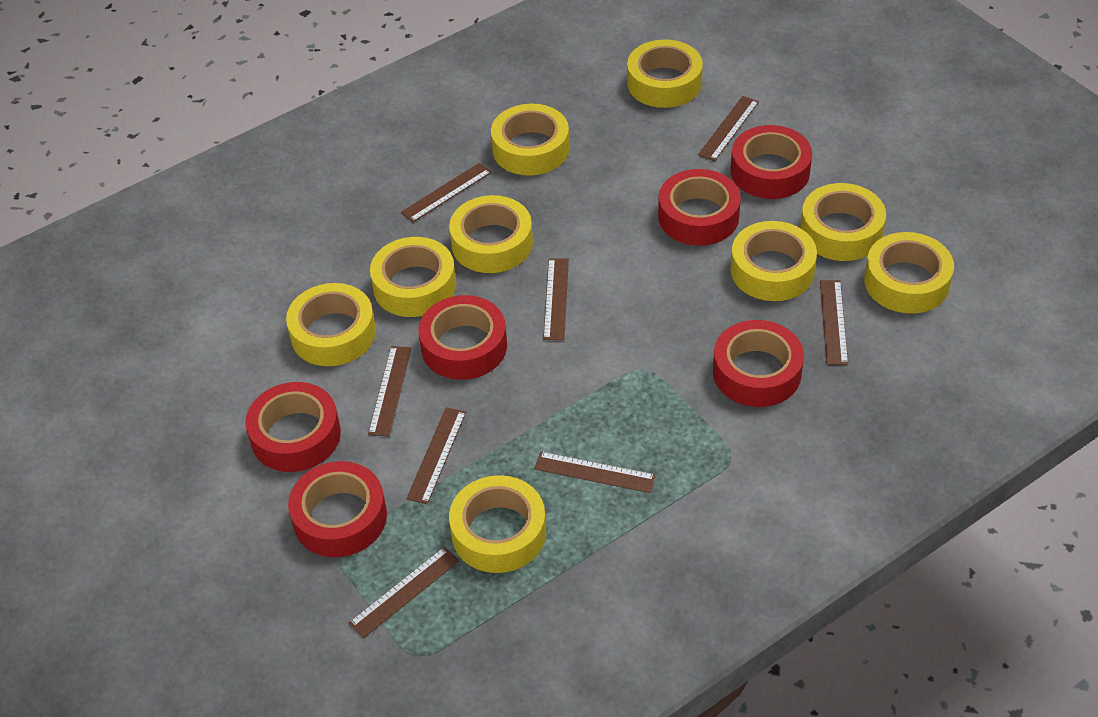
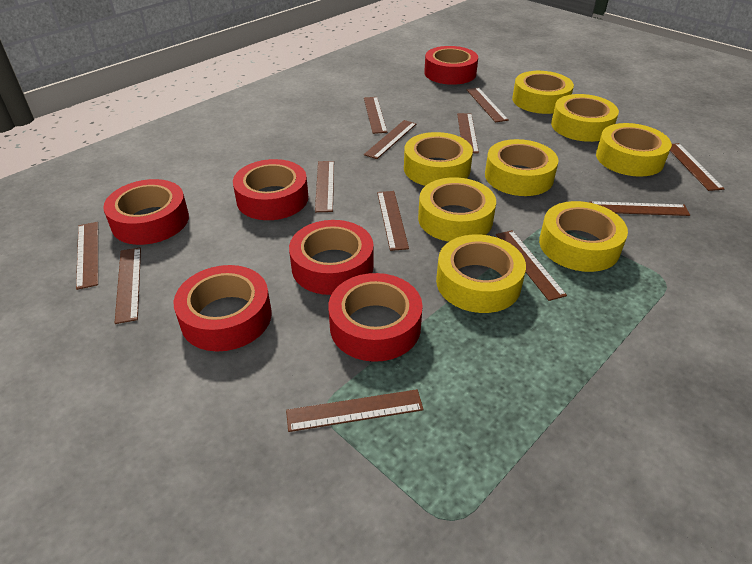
brown ruler: 8 -> 12
yellow tape: 9 -> 8

